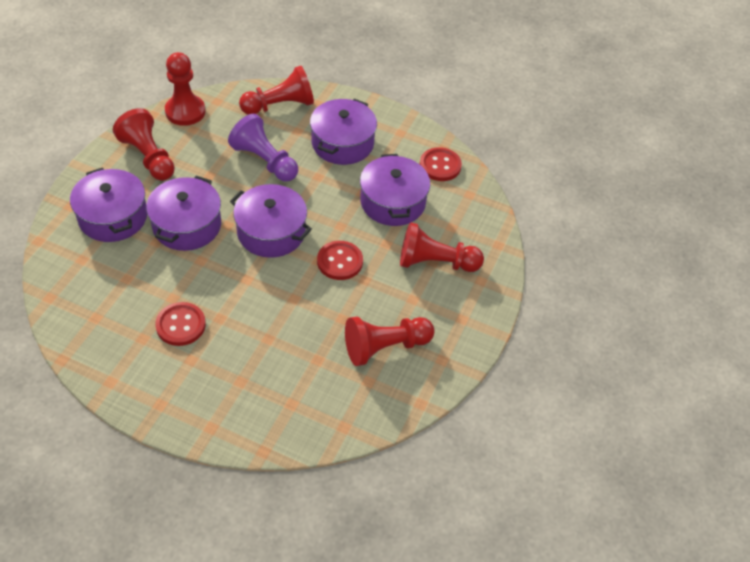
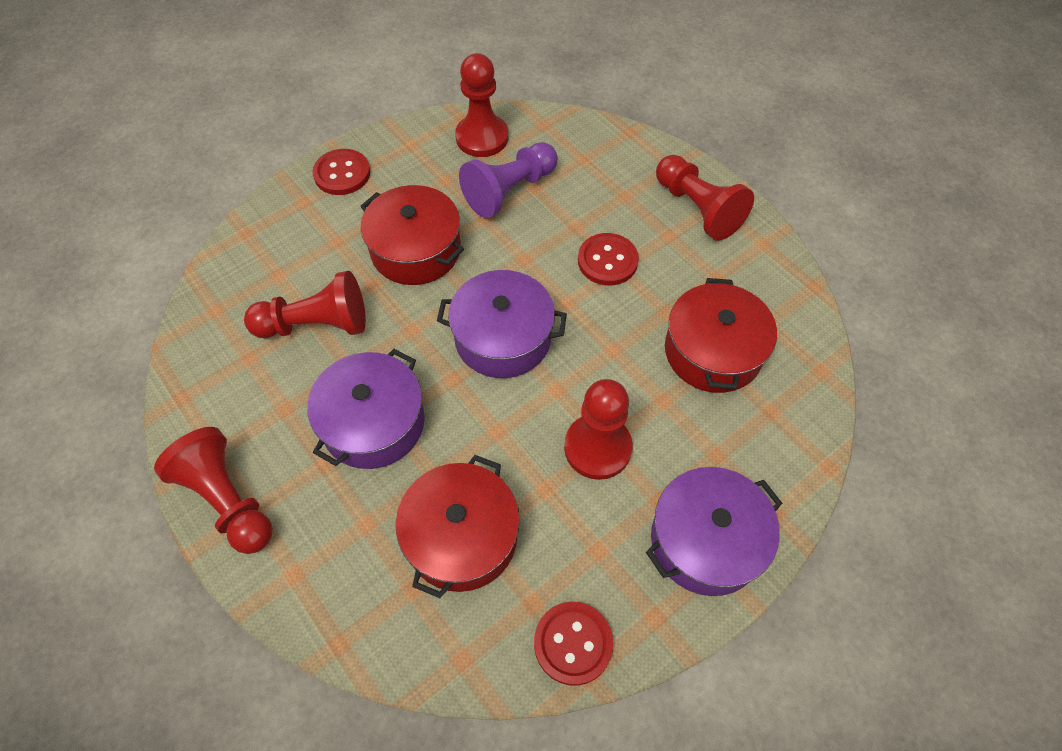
purple pot: 5 -> 3
red pot: 0 -> 3

